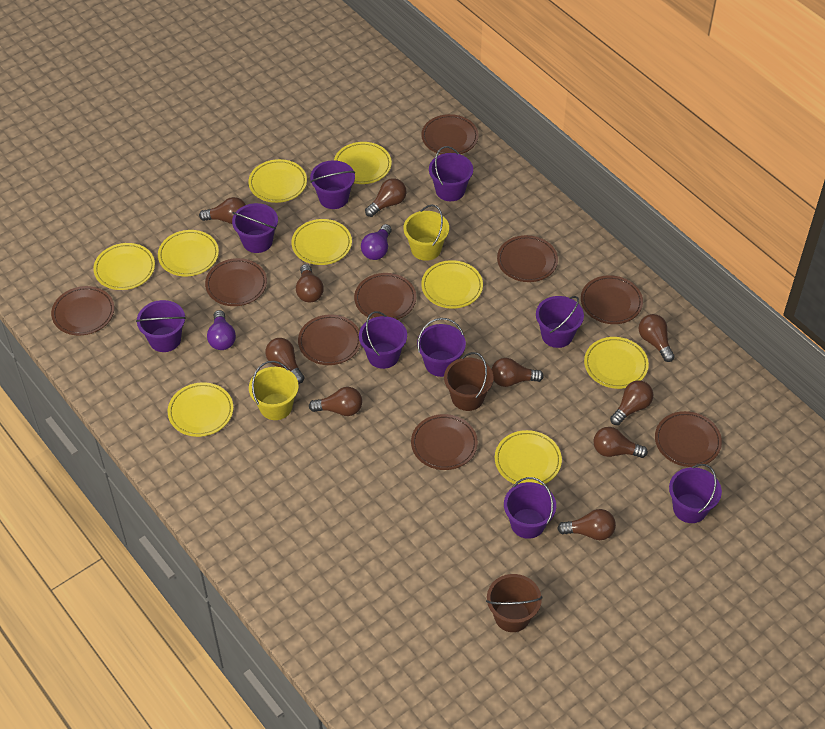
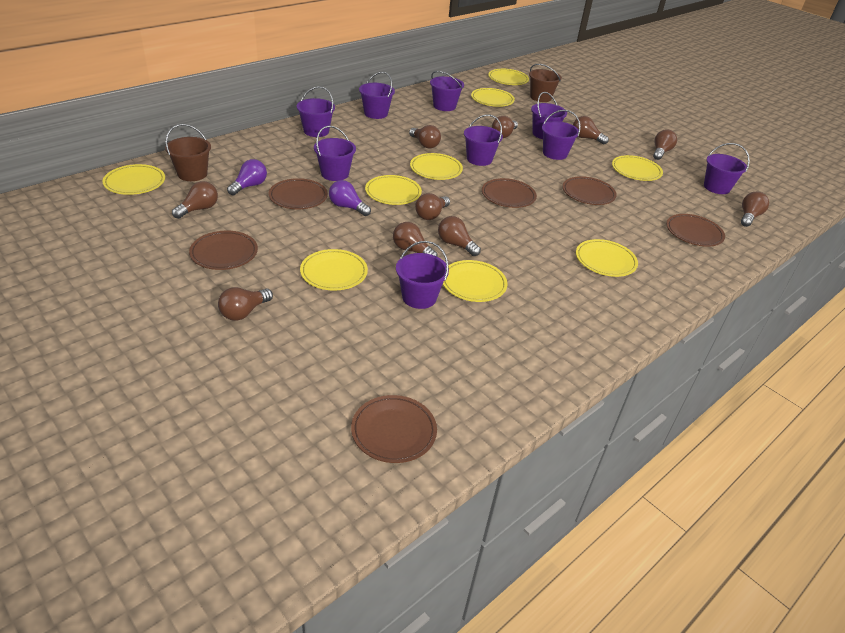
brown plate: 9 -> 6
yellow bucket: 2 -> 0

